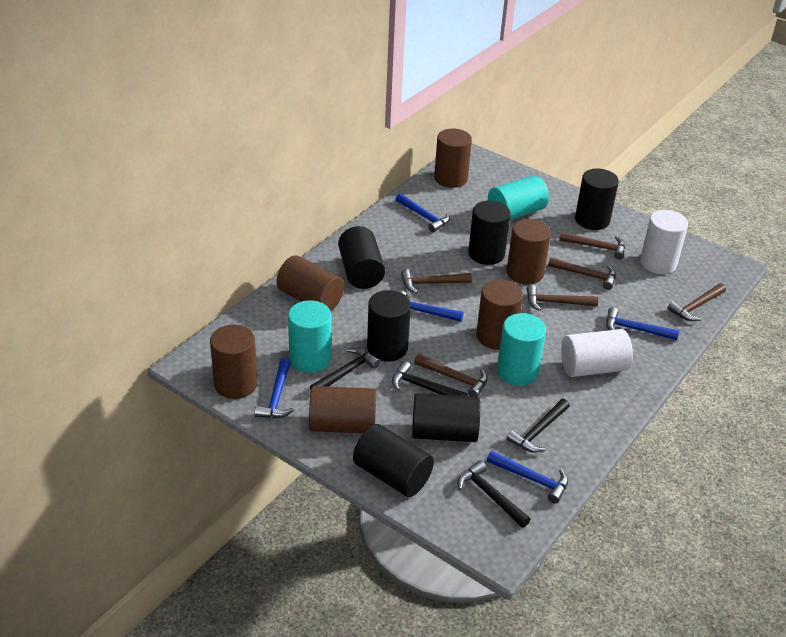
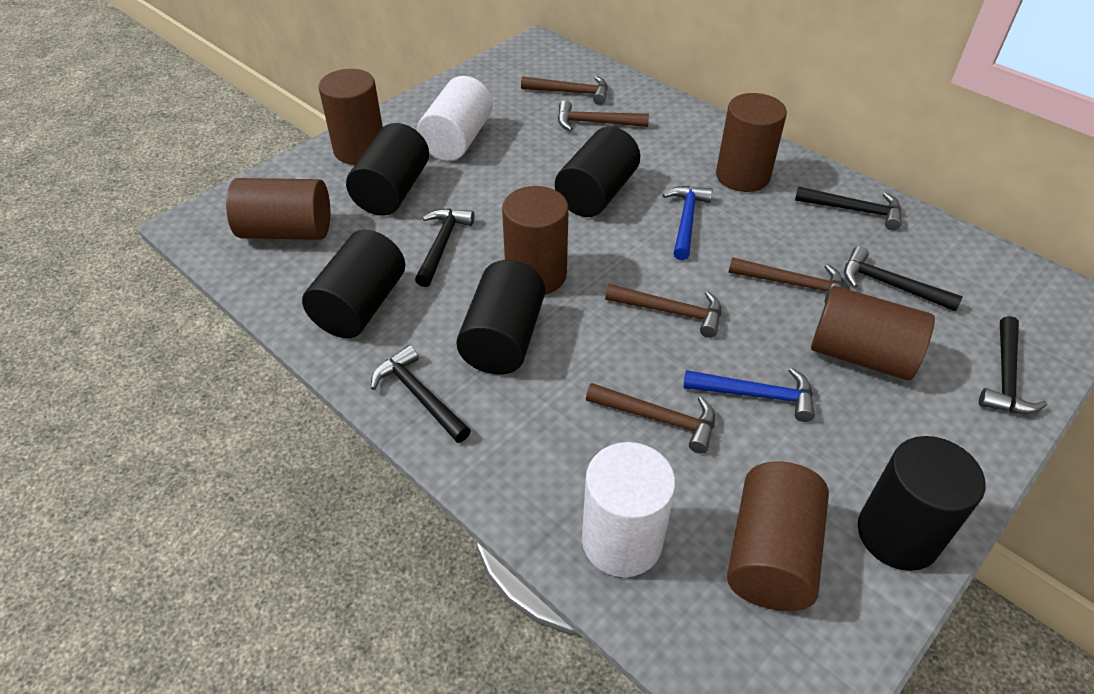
black cylinder: 6 -> 5
black hammer: 4 -> 5
blue hammer: 5 -> 2
brown hammer: 6 -> 5
turquoise cylinder: 3 -> 0

